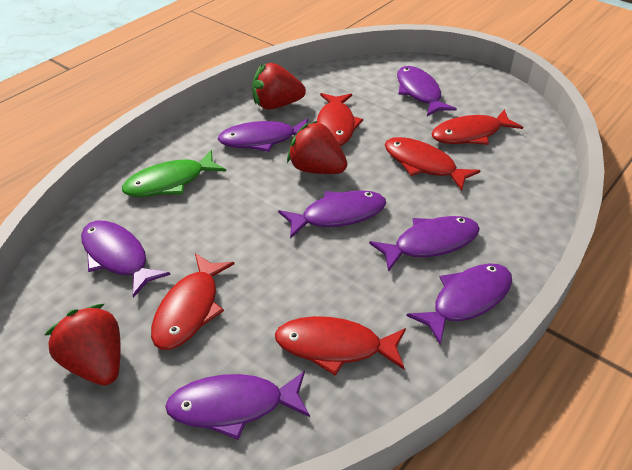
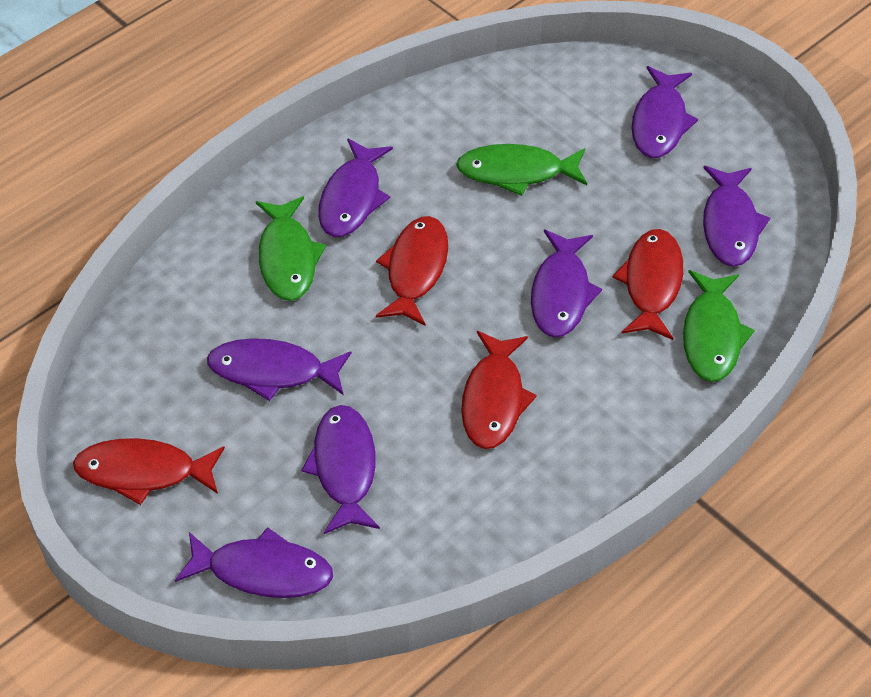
green fish: 1 -> 3
red fish: 5 -> 4
red strawberry: 3 -> 0

